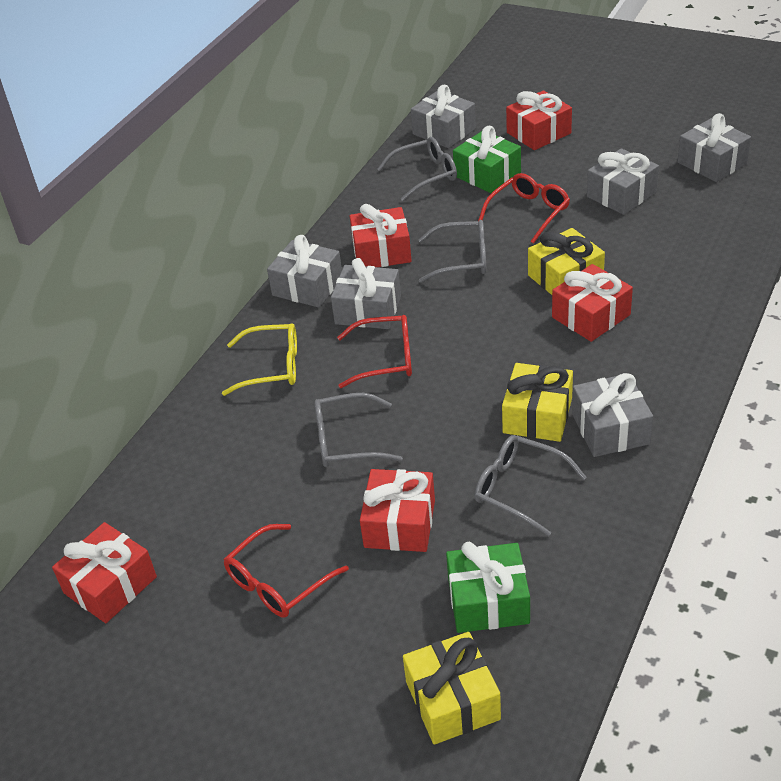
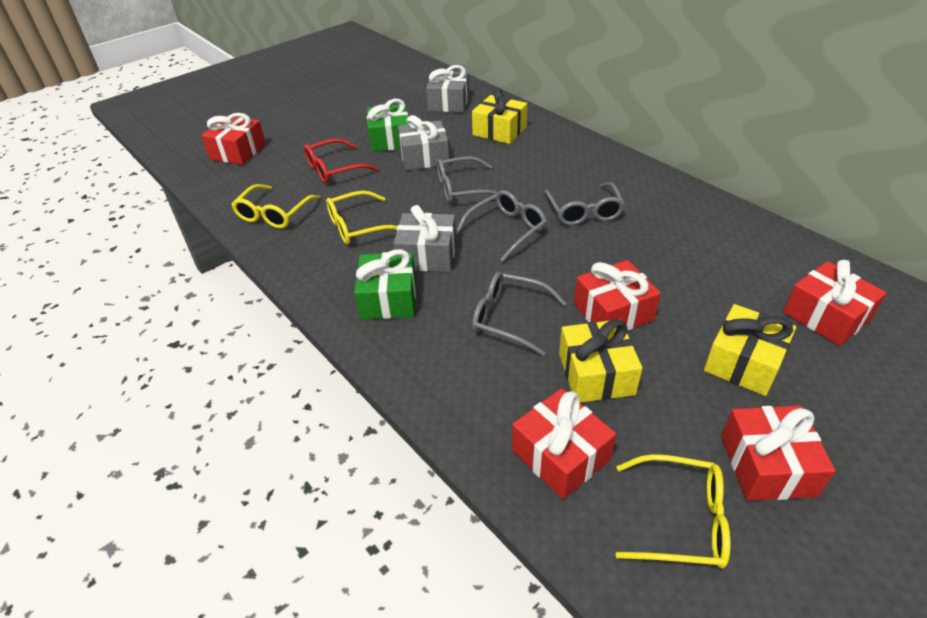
grey gift: 6 -> 3
red glasses: 3 -> 1
yellow glasses: 1 -> 3

